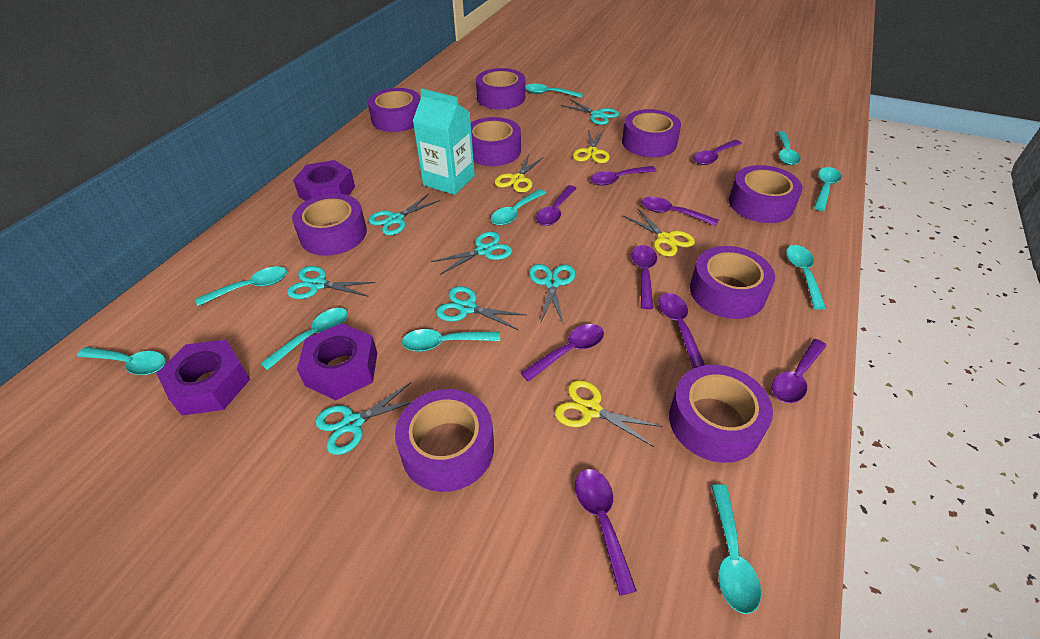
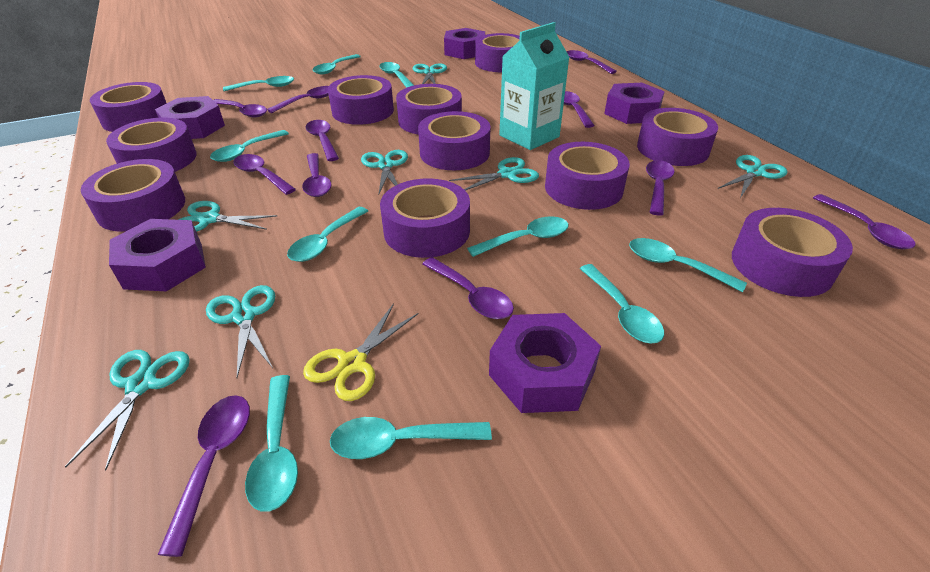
purple nut: 3 -> 5
purple spoon: 9 -> 11
purple tape: 9 -> 11
yellow scissors: 4 -> 1

